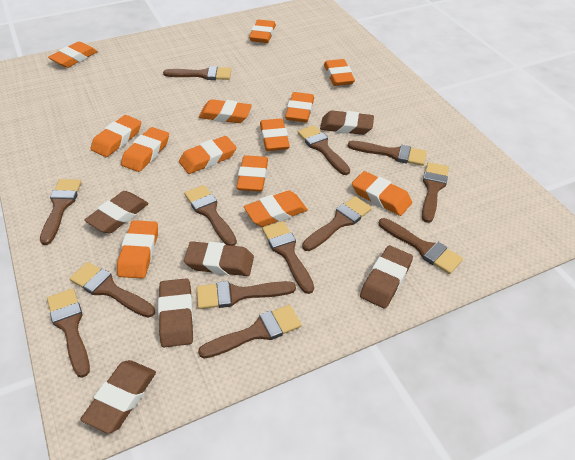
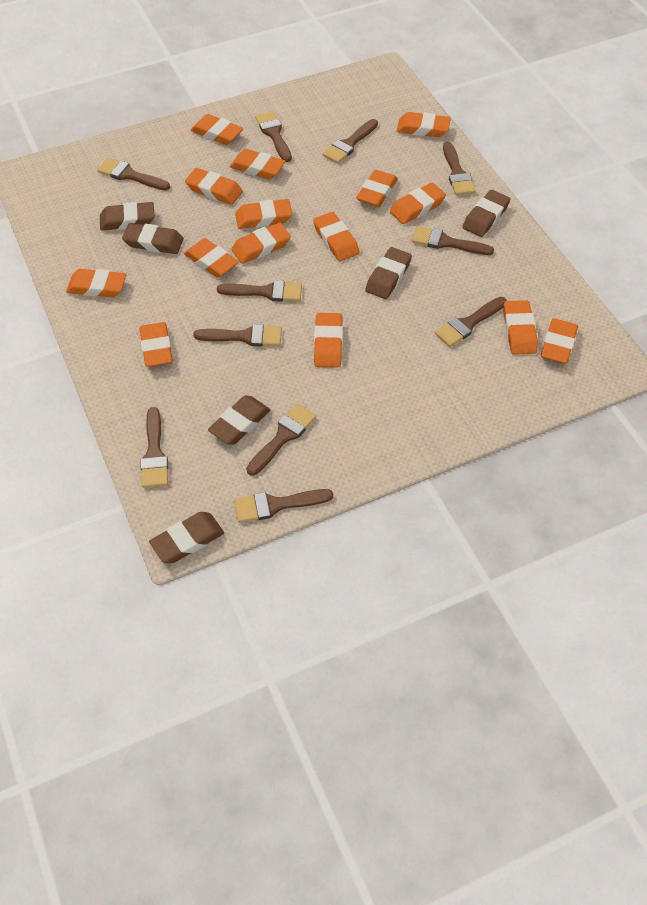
brown brush: 13 -> 11
orange eraser: 13 -> 15

